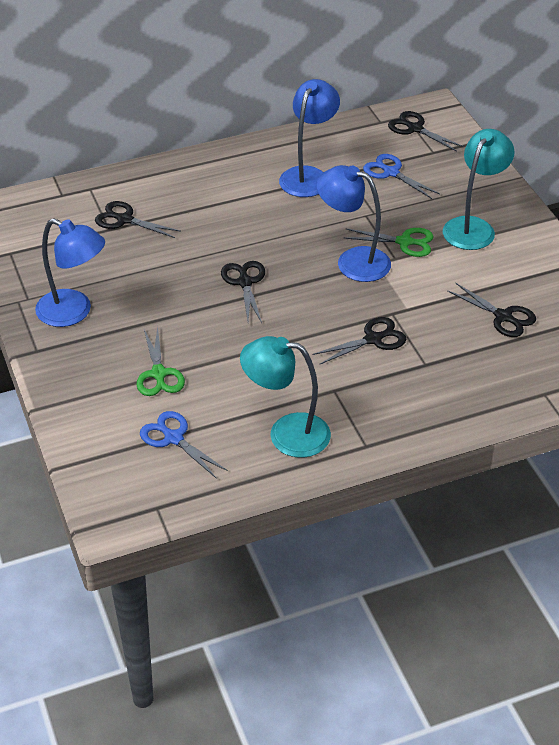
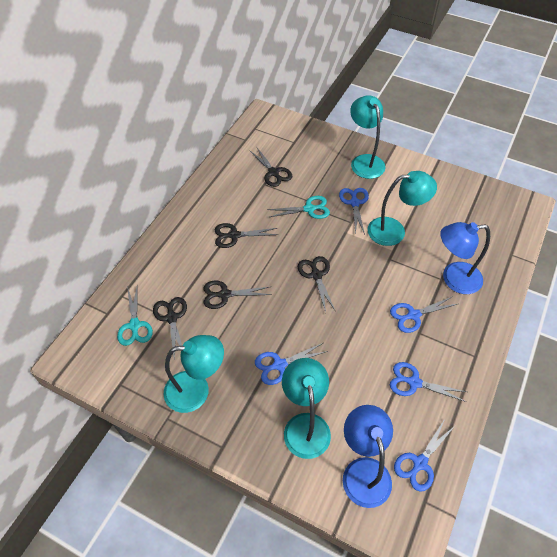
blue lamp: 3 -> 2
blue scissors: 2 -> 5
green scissors: 2 -> 0
turquoise lamp: 2 -> 4
turquoise scissors: 0 -> 2

